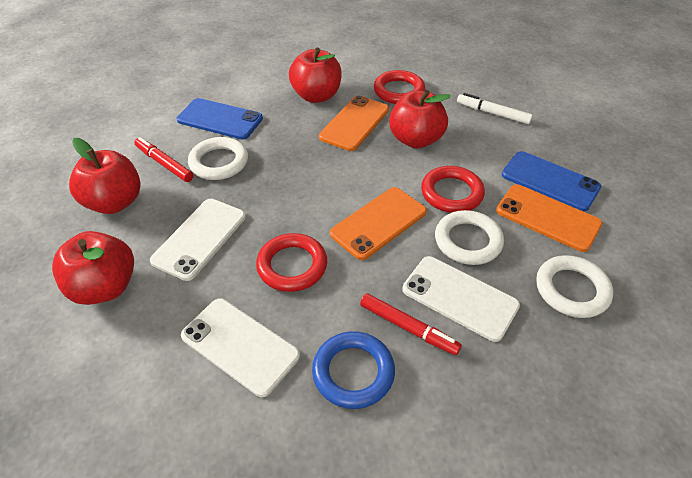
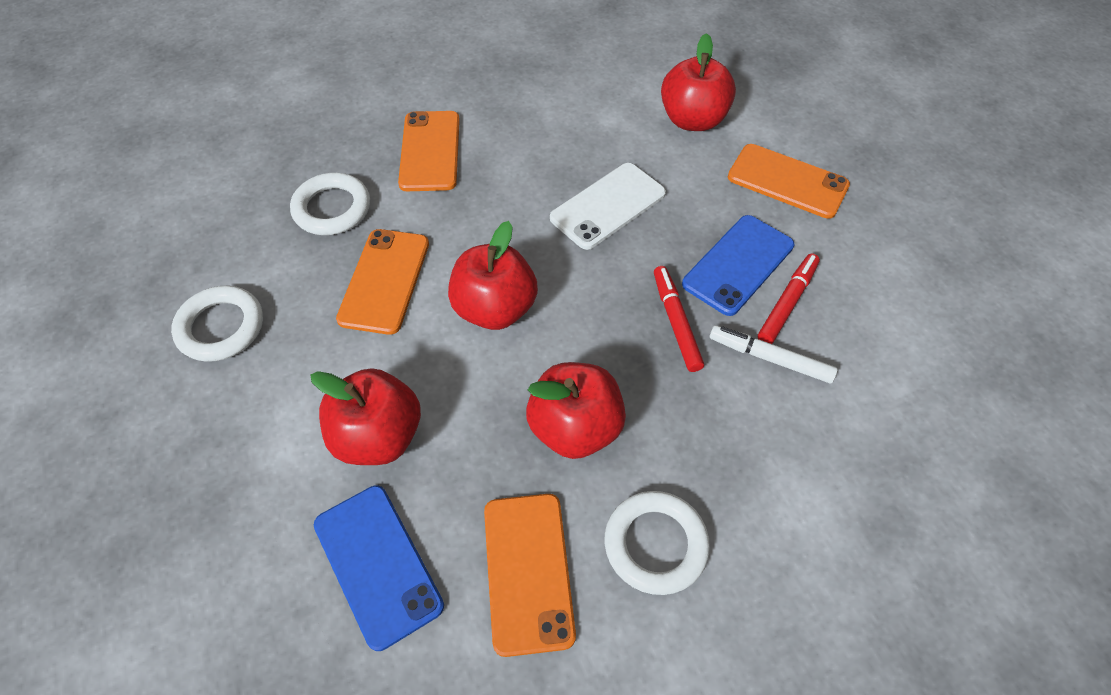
blue ring: 1 -> 0
orange phone: 3 -> 4
red ring: 3 -> 0
white phone: 3 -> 1

